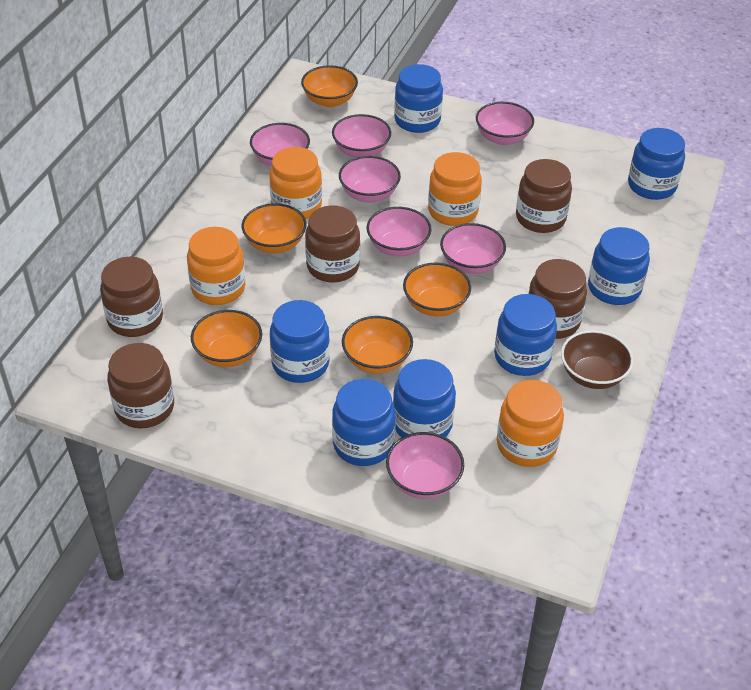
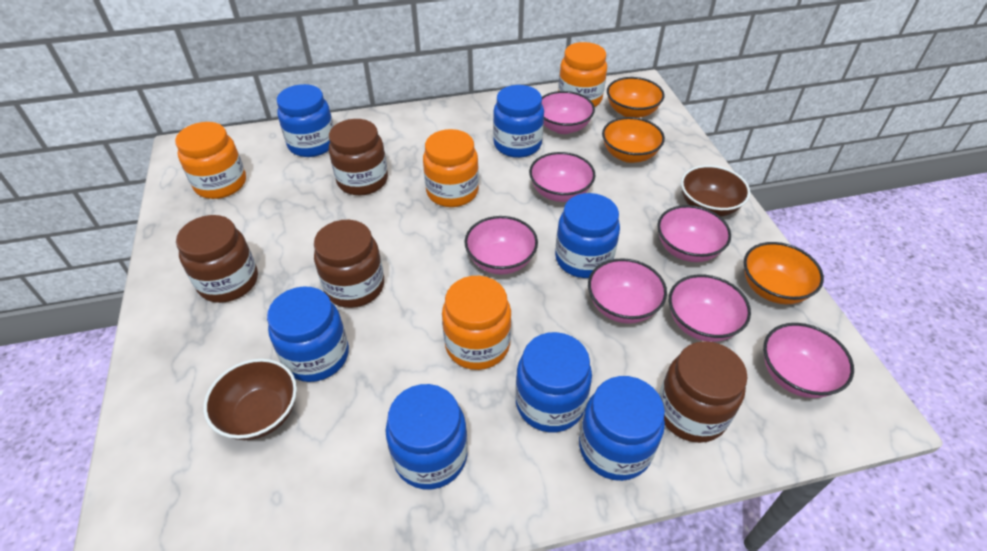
brown bowl: 1 -> 2
brown jar: 5 -> 4
orange bowl: 5 -> 3

